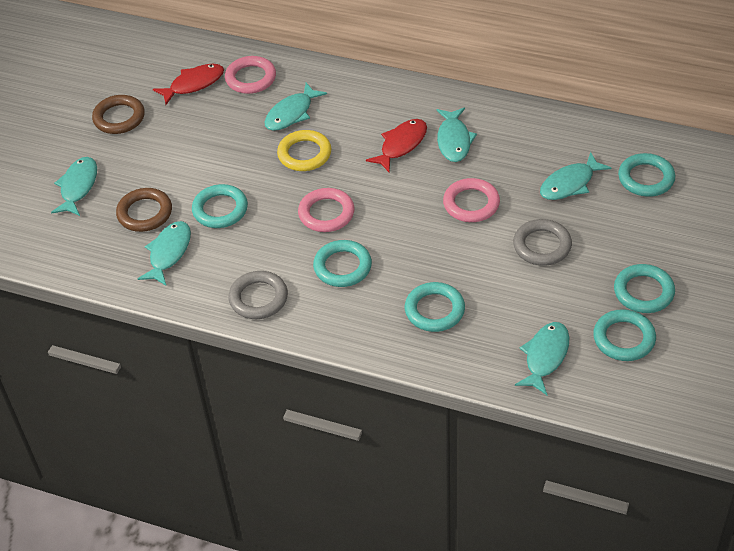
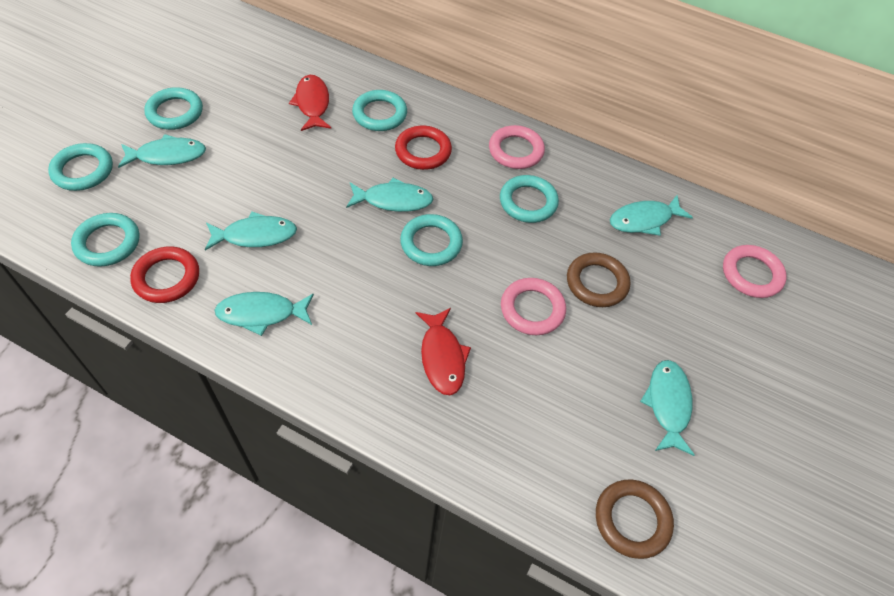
grey ring: 2 -> 0
red ring: 0 -> 2
yellow ring: 1 -> 0

